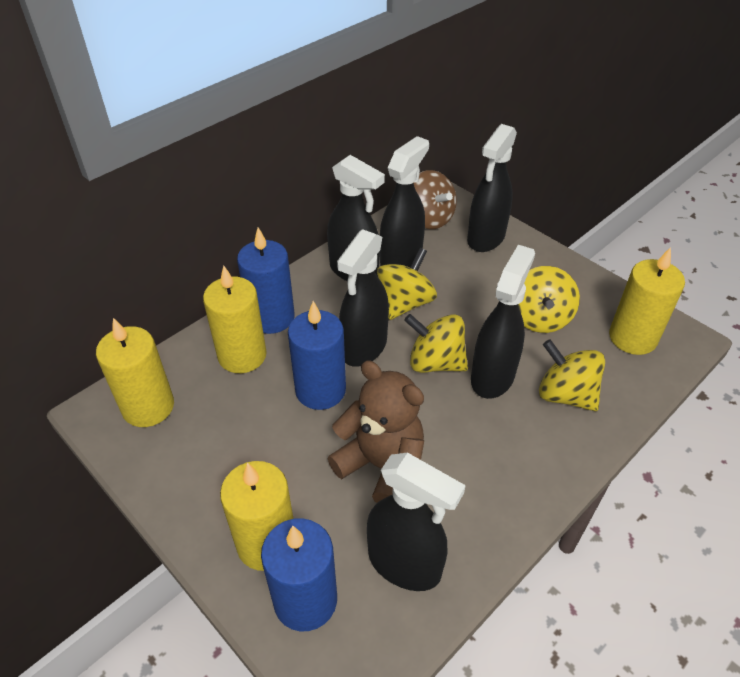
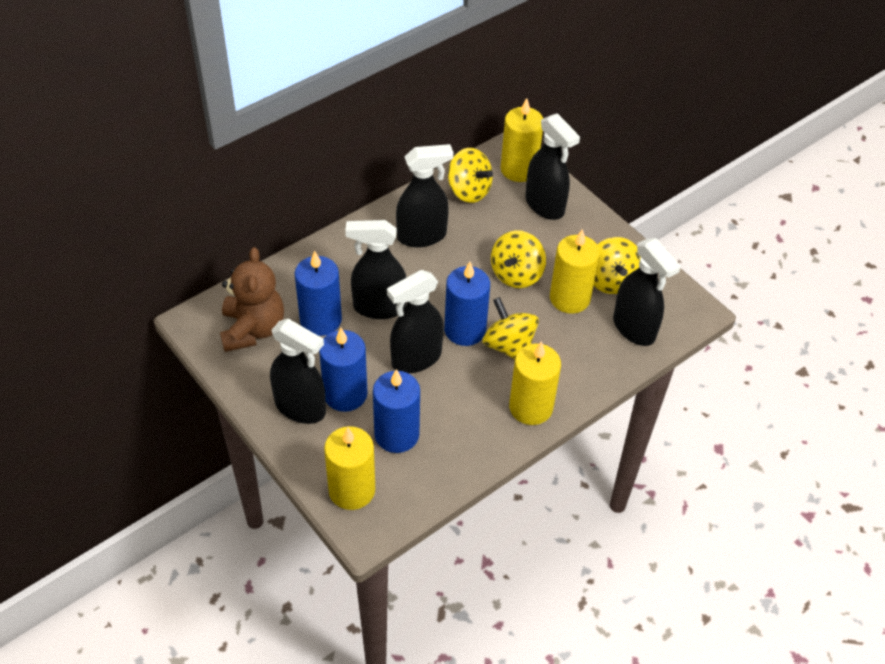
blue candle: 3 -> 4
brown spinning top: 1 -> 0

